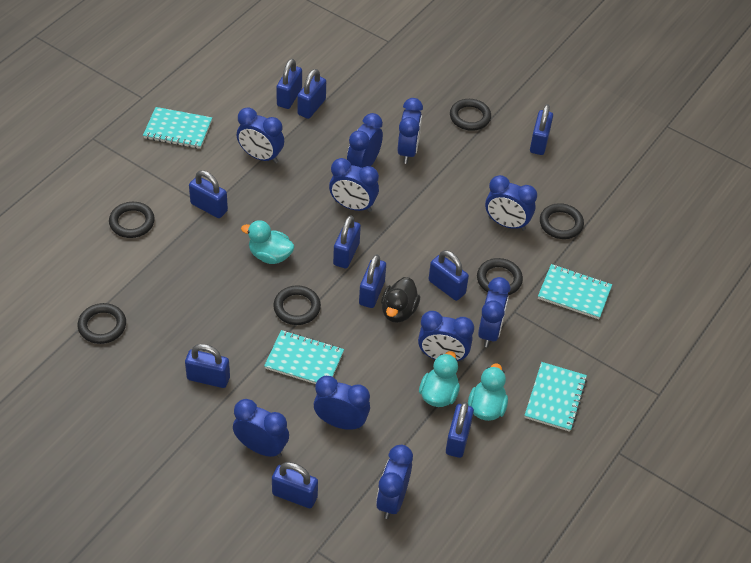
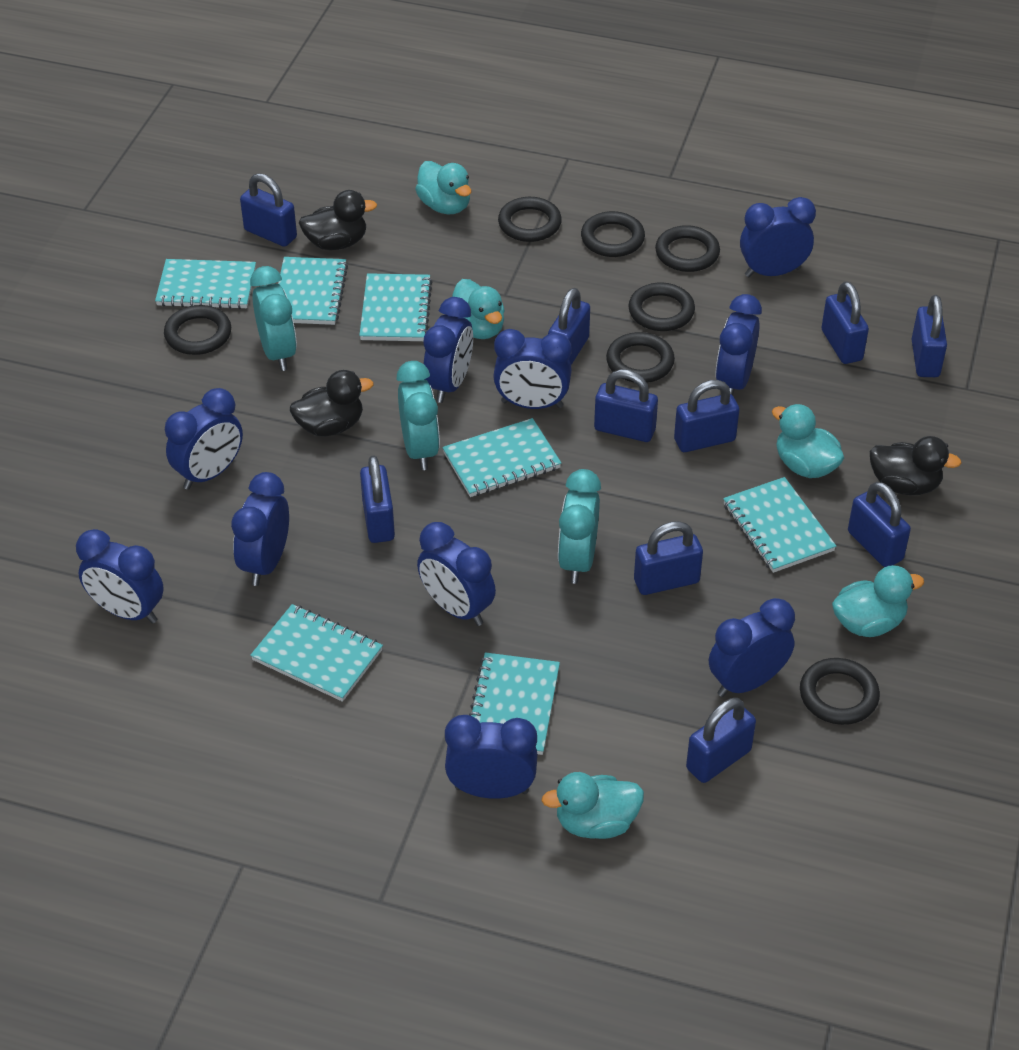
black duck: 1 -> 3
black ring: 6 -> 7
turquoise clock: 0 -> 3
turquoise duck: 3 -> 5
turquoise notebook: 4 -> 7

